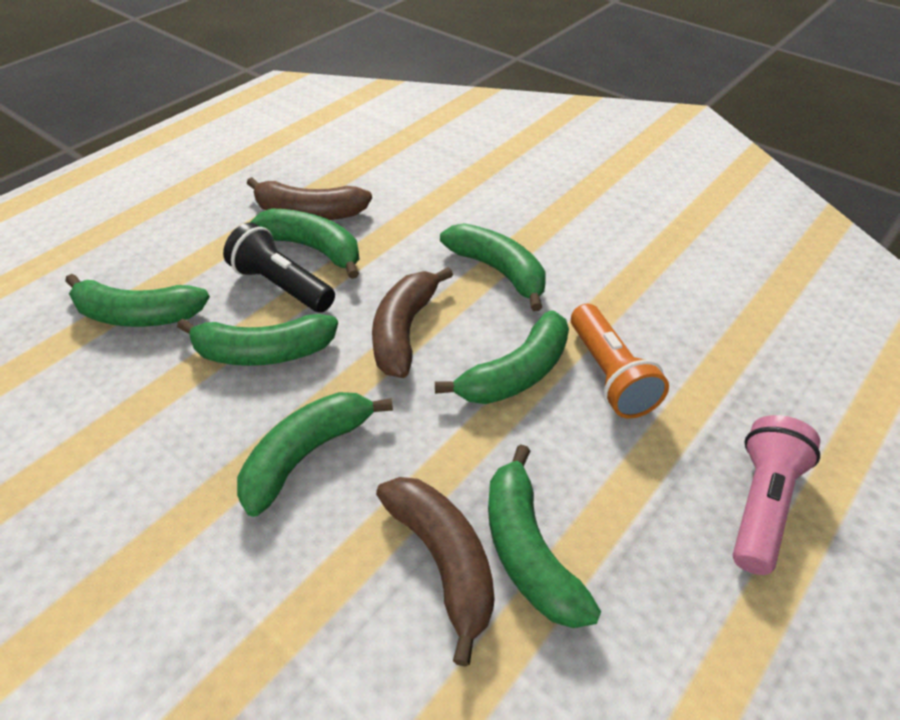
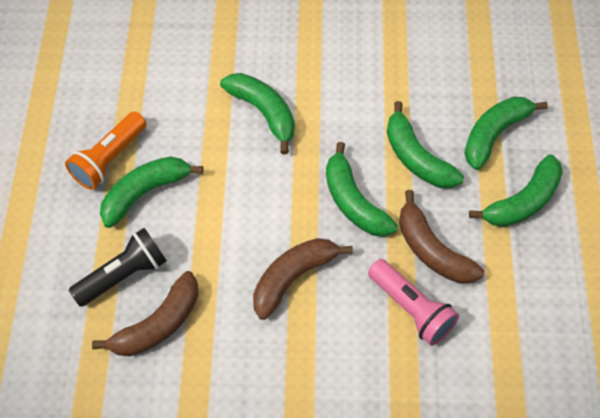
green banana: 7 -> 6

